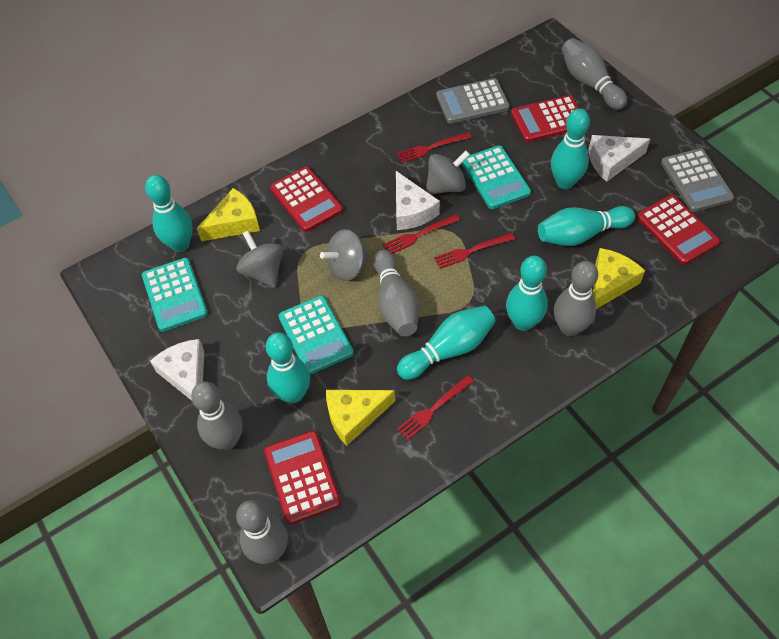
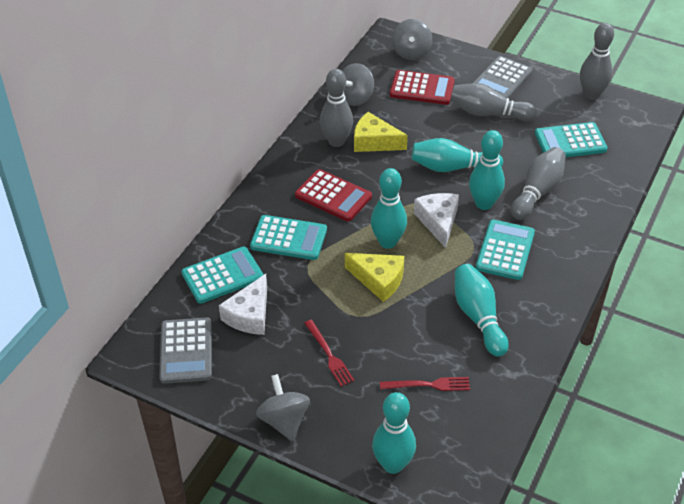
grey bowling pin: 5 -> 4
red calculator: 4 -> 2
red fork: 4 -> 2
turquoise bowling pin: 6 -> 5
turquoise calculator: 3 -> 4
white cheese: 3 -> 2
yellow cheese: 3 -> 2

